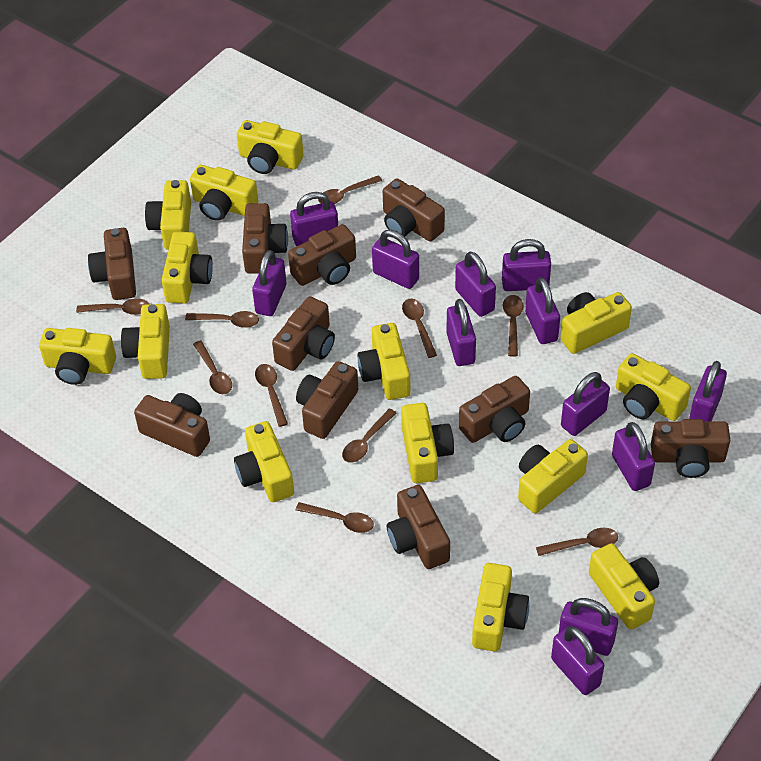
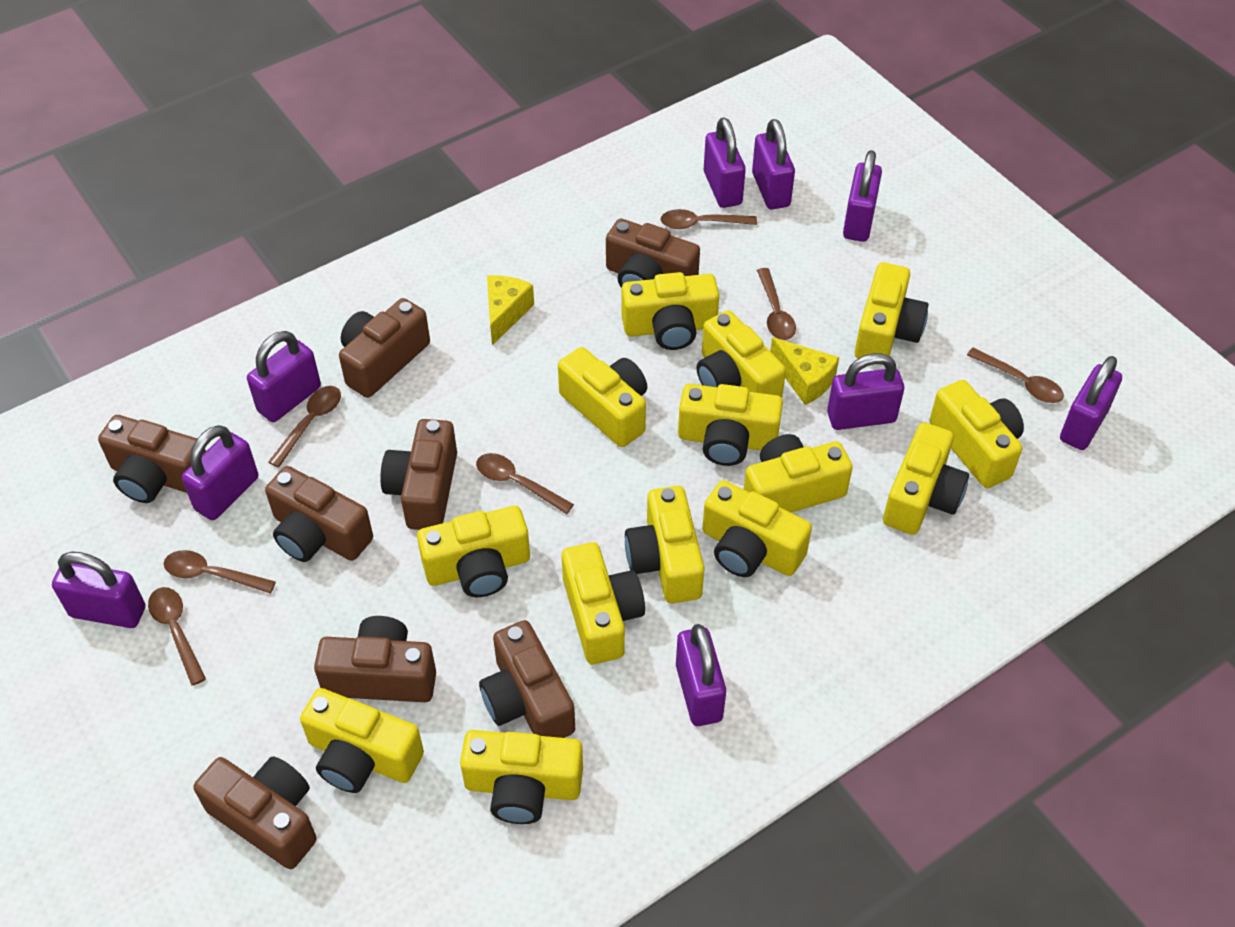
brown camera: 10 -> 8
brown spoon: 10 -> 7
purple padlock: 12 -> 9
yellow cheese: 0 -> 2

